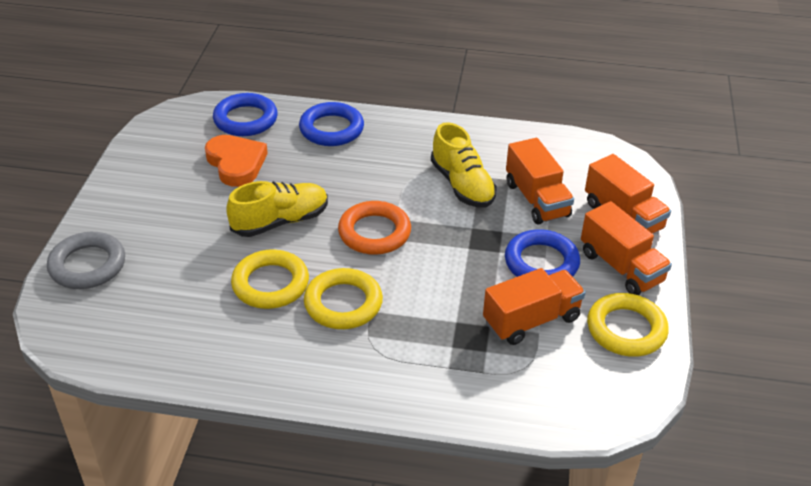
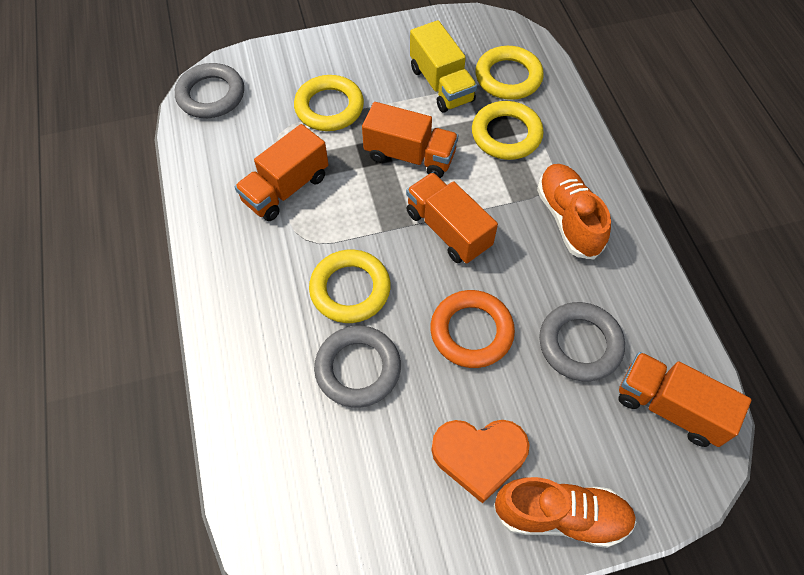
blue ring: 3 -> 0
grey ring: 1 -> 3
orange shoe: 0 -> 2
yellow ring: 3 -> 4
yellow shoe: 2 -> 0
yellow truck: 0 -> 1

